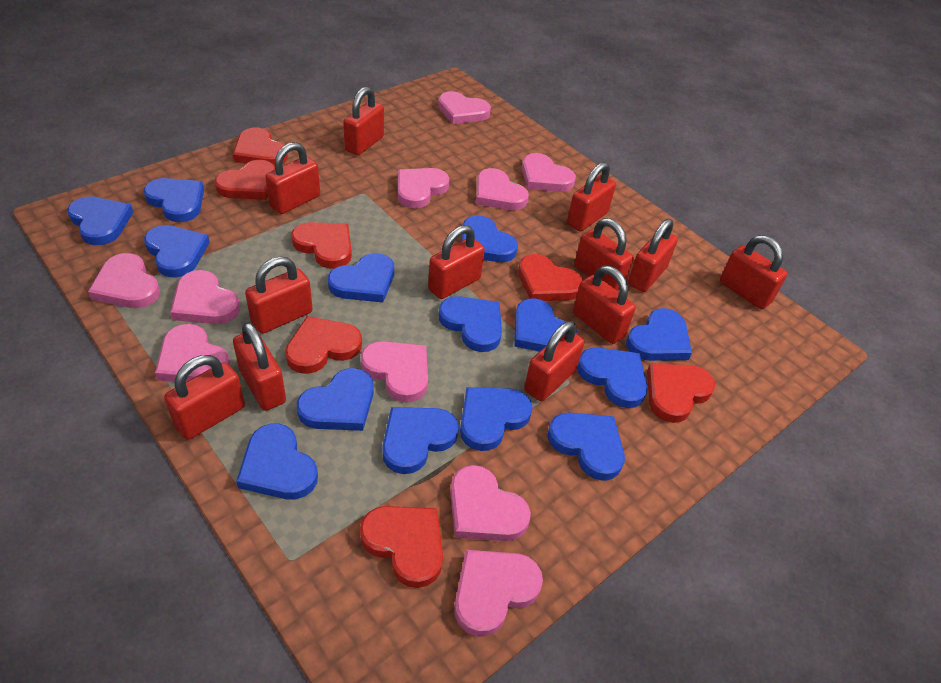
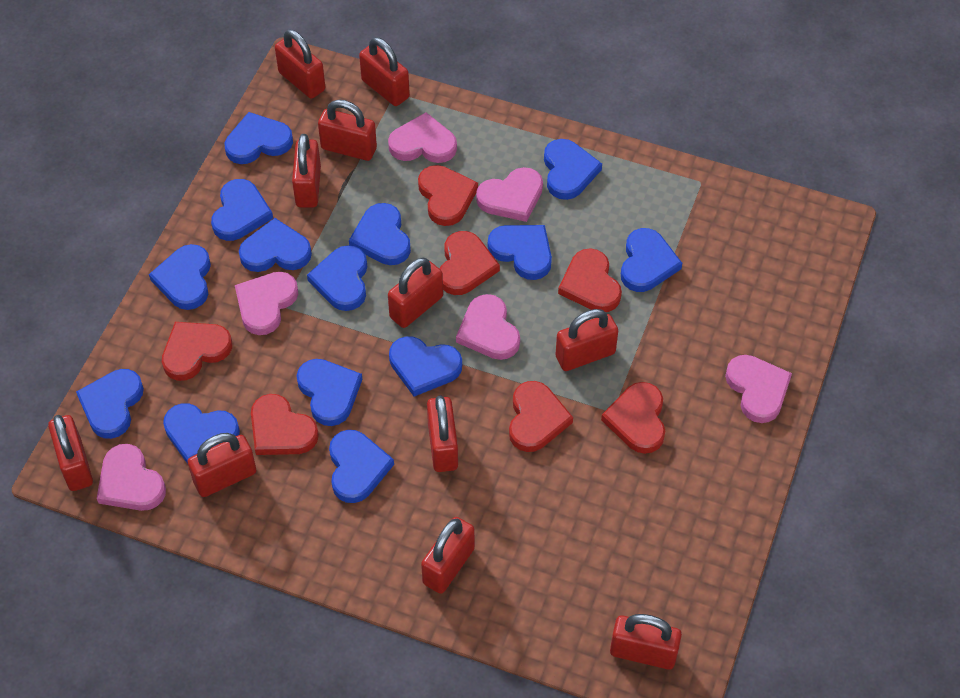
pink heart: 10 -> 6
red padlock: 12 -> 11

